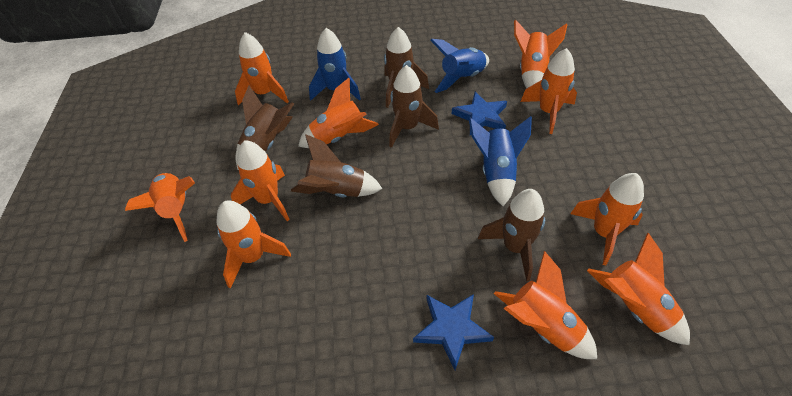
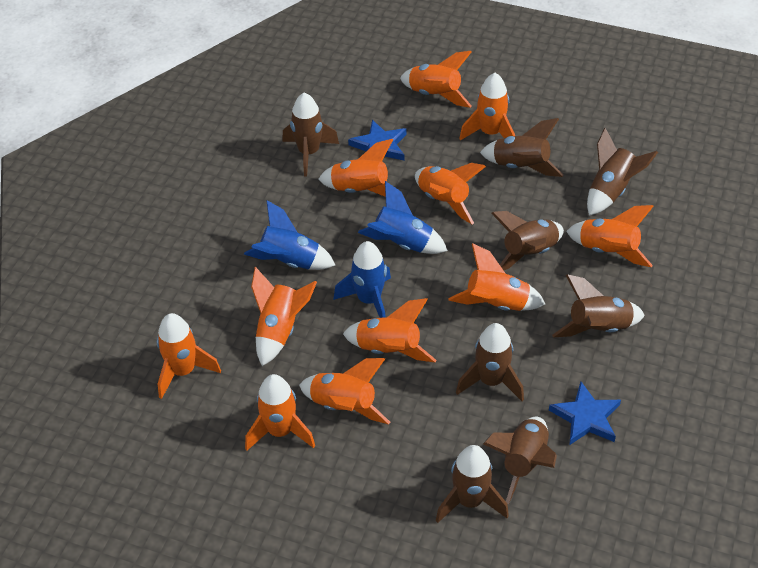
brown rocket: 5 -> 8
orange rocket: 10 -> 11

